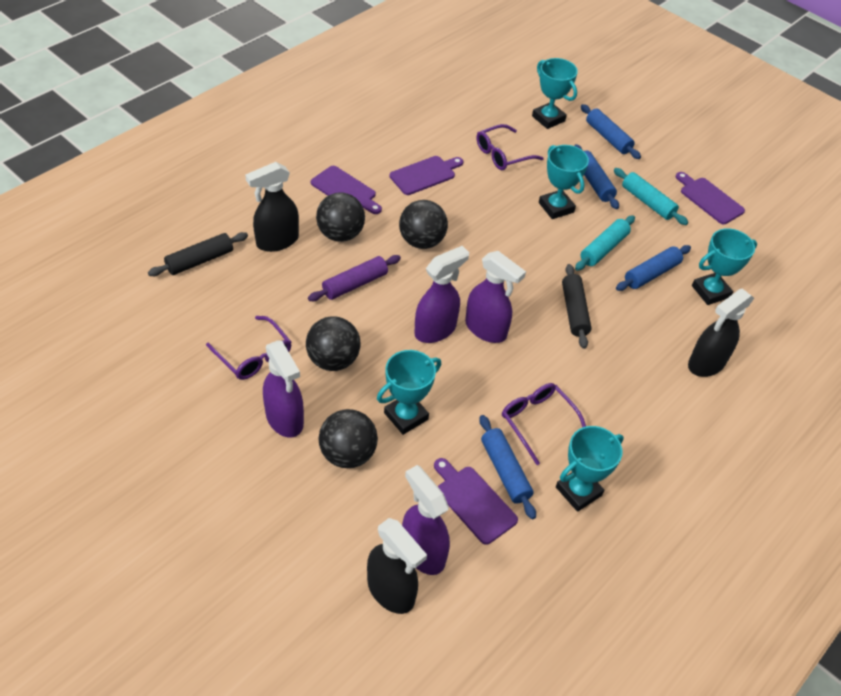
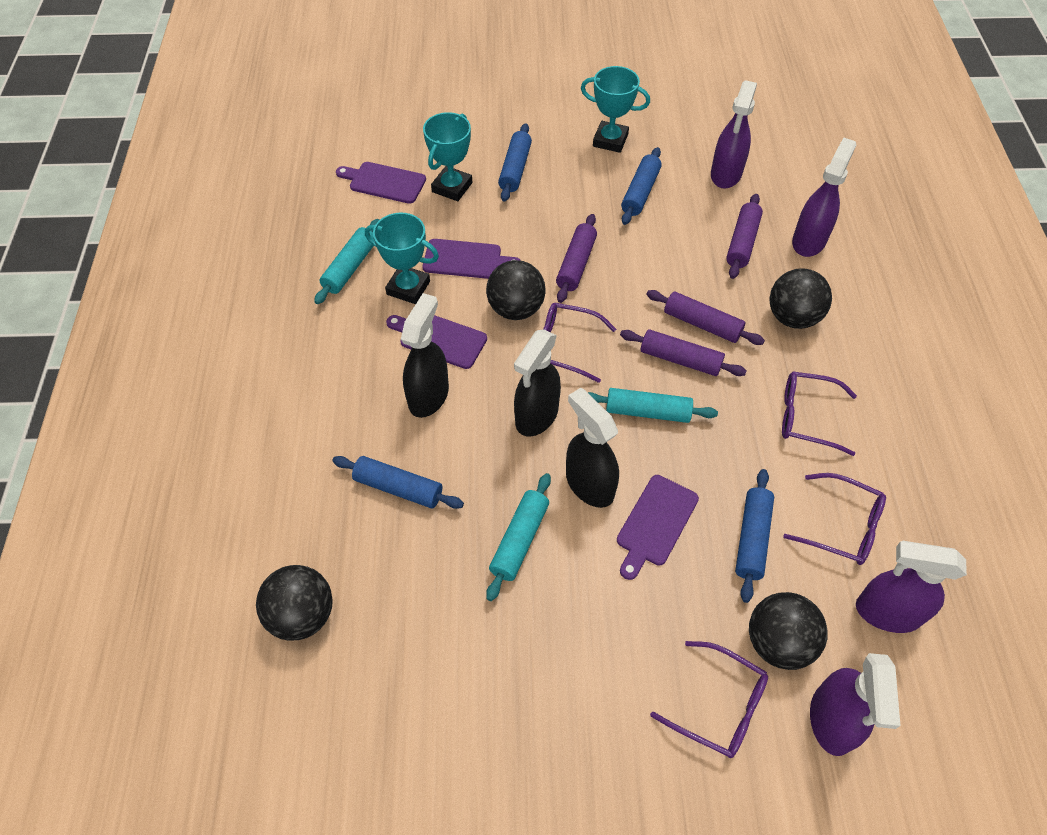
black rolling pin: 2 -> 0
purple glasses: 3 -> 4
purple rolling pin: 1 -> 4
turquoise rolling pin: 2 -> 3
turquoise trophy: 5 -> 3

